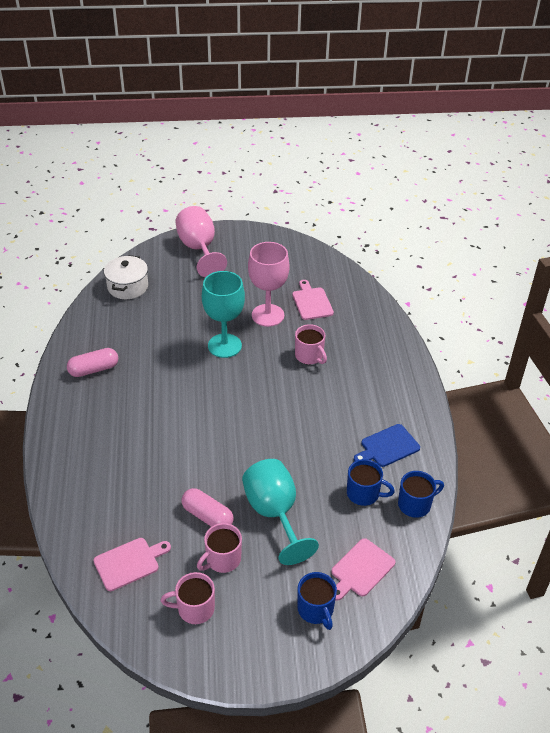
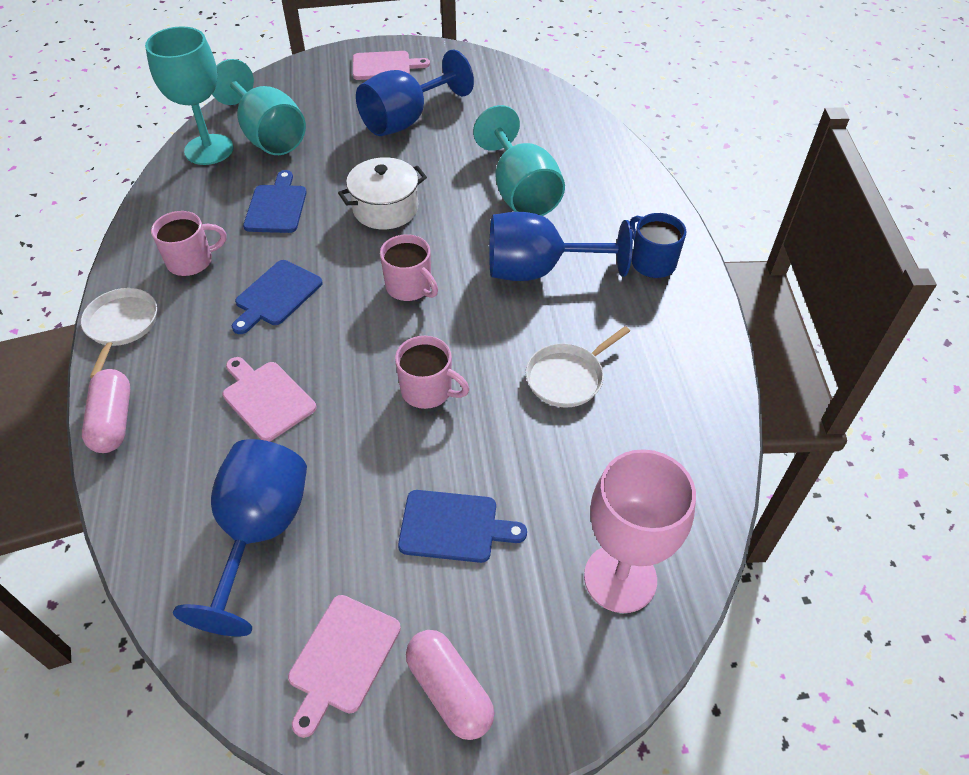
blue cutting board: 1 -> 3
blue goblet: 0 -> 3
blue mug: 3 -> 1
pink goblet: 2 -> 1
turquoise goblet: 2 -> 3
white pan: 0 -> 2

